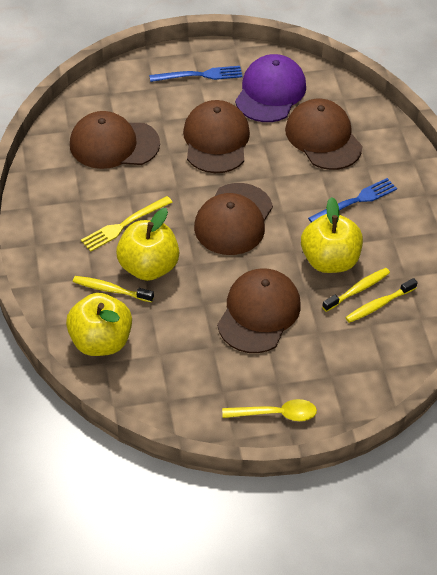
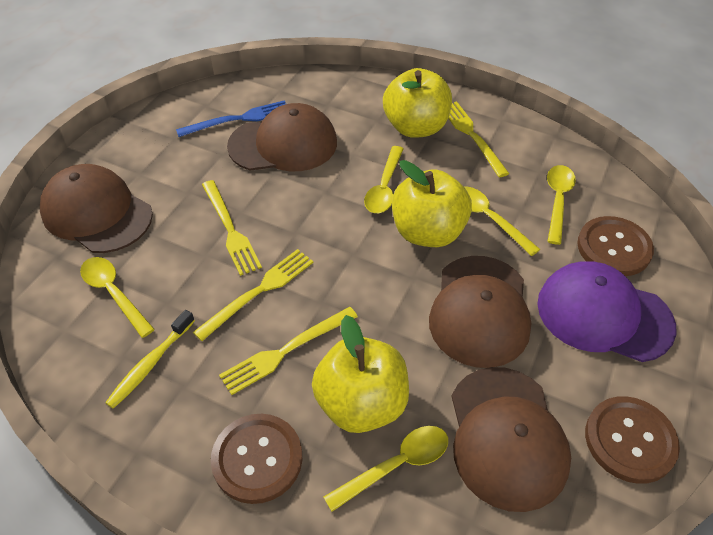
blue fork: 2 -> 1
brown button: 0 -> 3
brown cap: 5 -> 4
yellow fork: 1 -> 4
yellow spoon: 1 -> 5
yellow toothbrush: 3 -> 1

